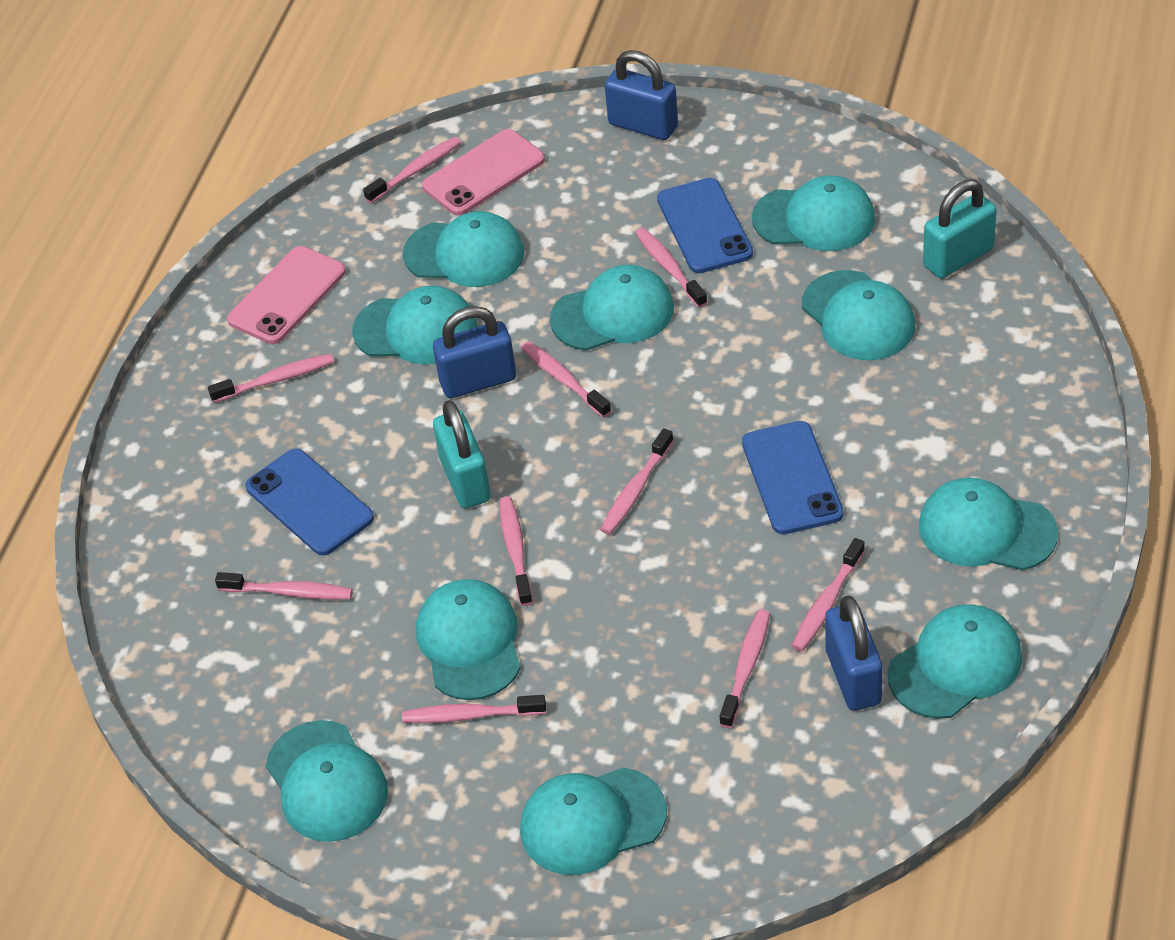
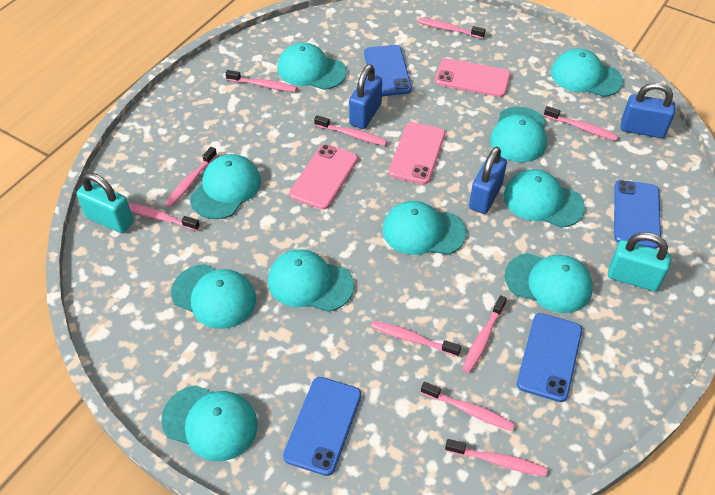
blue phone: 3 -> 4
pink phone: 2 -> 3

